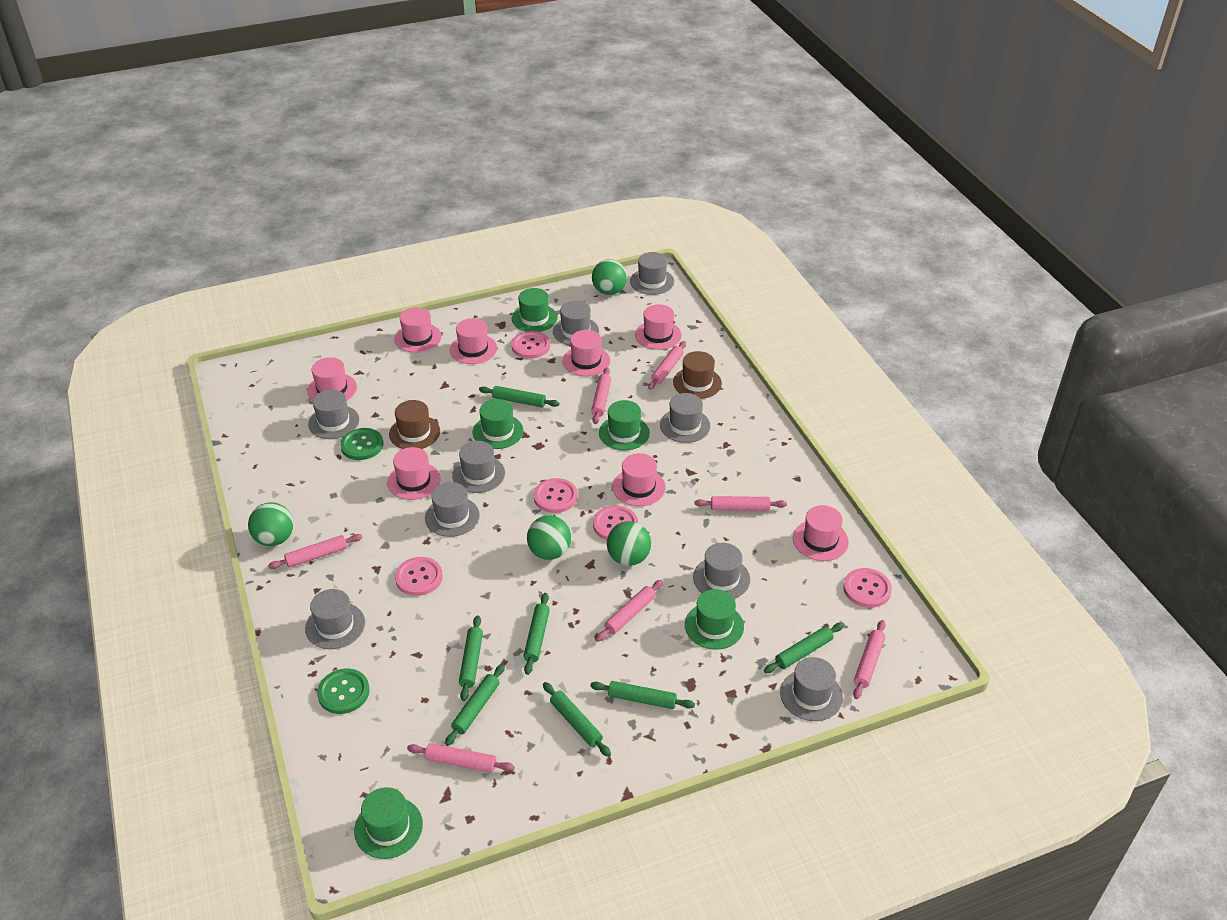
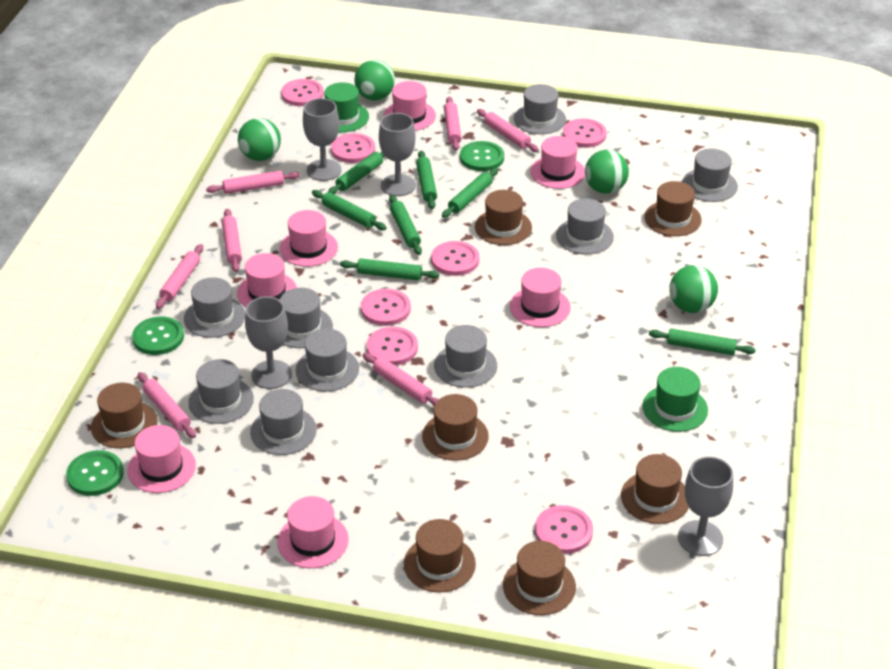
brown hat: 2 -> 7
green button: 2 -> 3
green hat: 5 -> 2
grey goblet: 0 -> 4
pink button: 5 -> 7
pink hat: 8 -> 7

